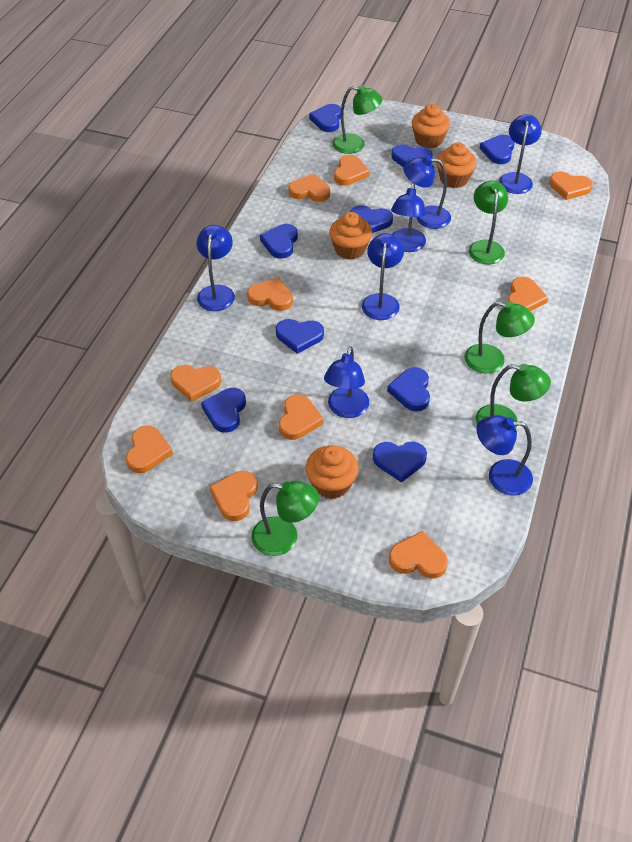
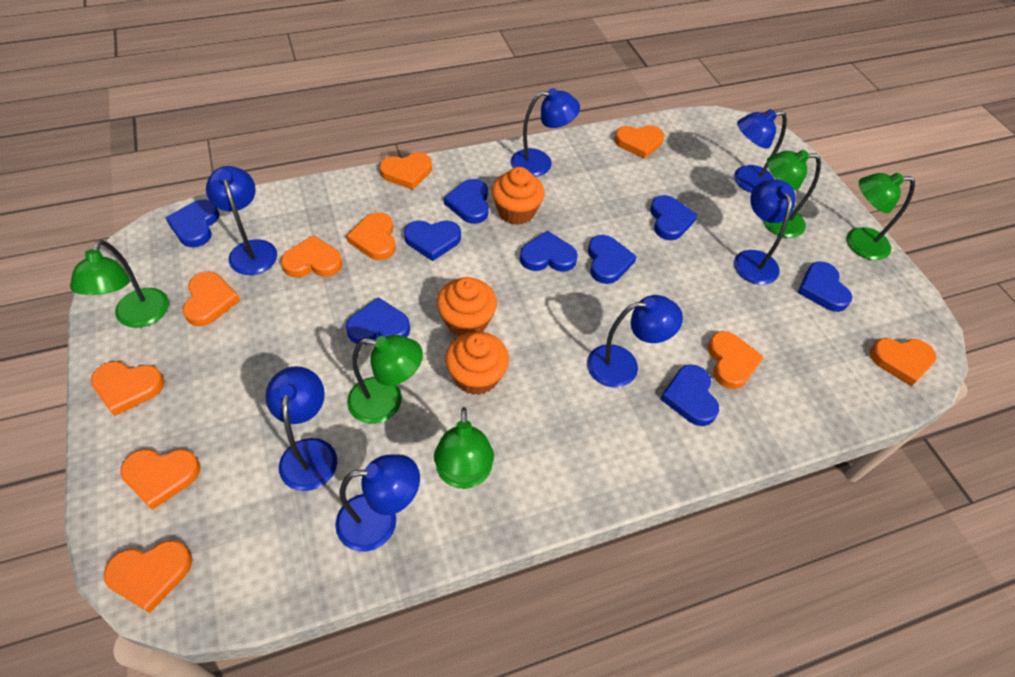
orange cupcake: 4 -> 3

